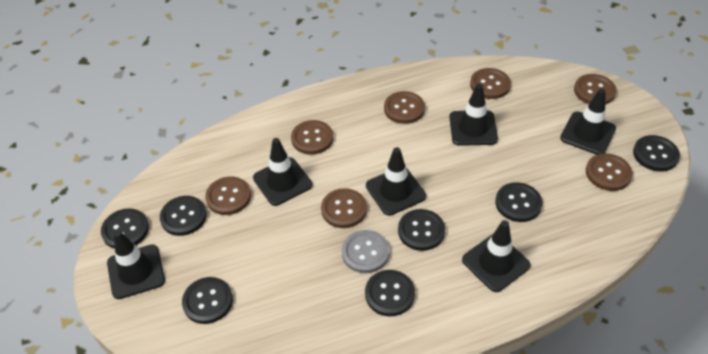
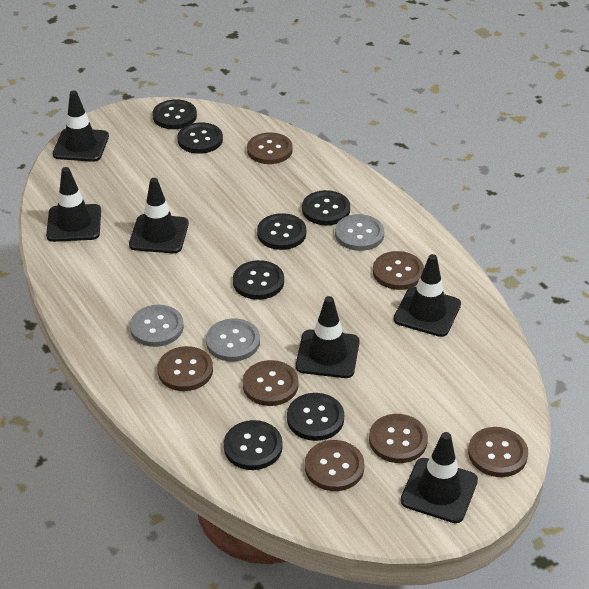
grey button: 1 -> 3

